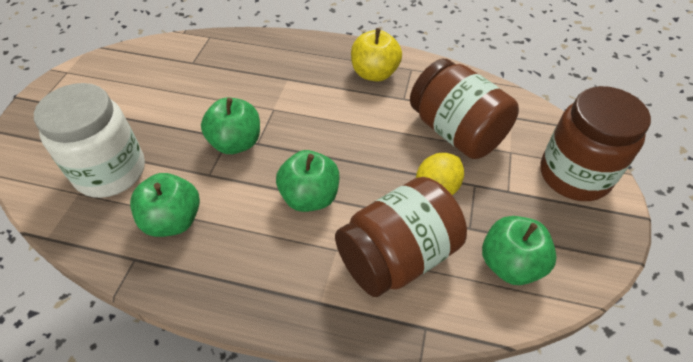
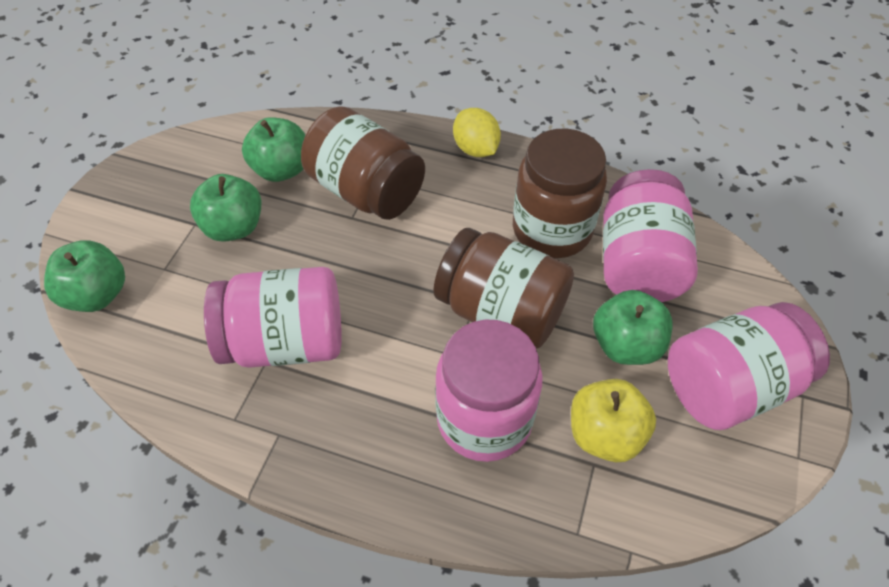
pink jar: 0 -> 4
white jar: 1 -> 0

